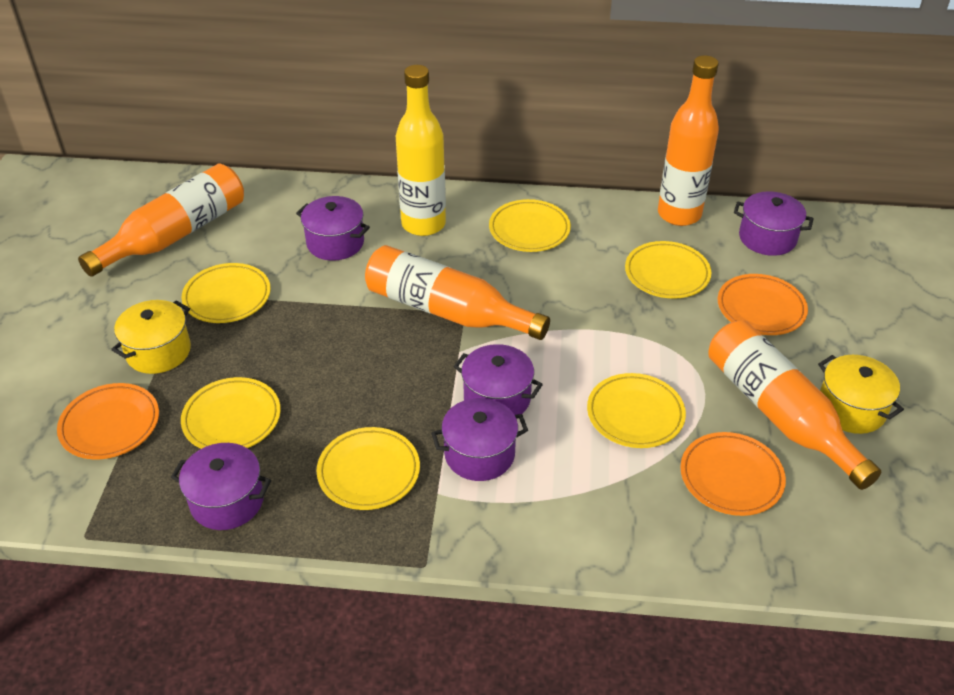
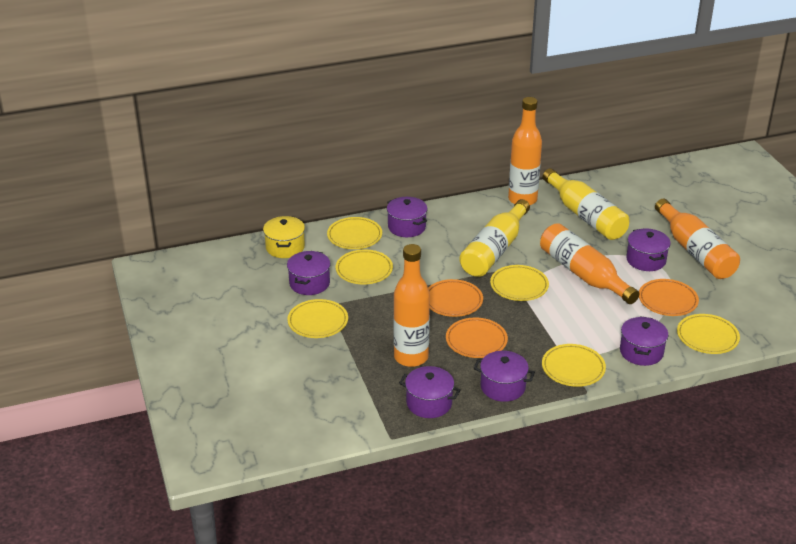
purple pot: 5 -> 6
yellow bottle: 1 -> 2
yellow pot: 2 -> 1

